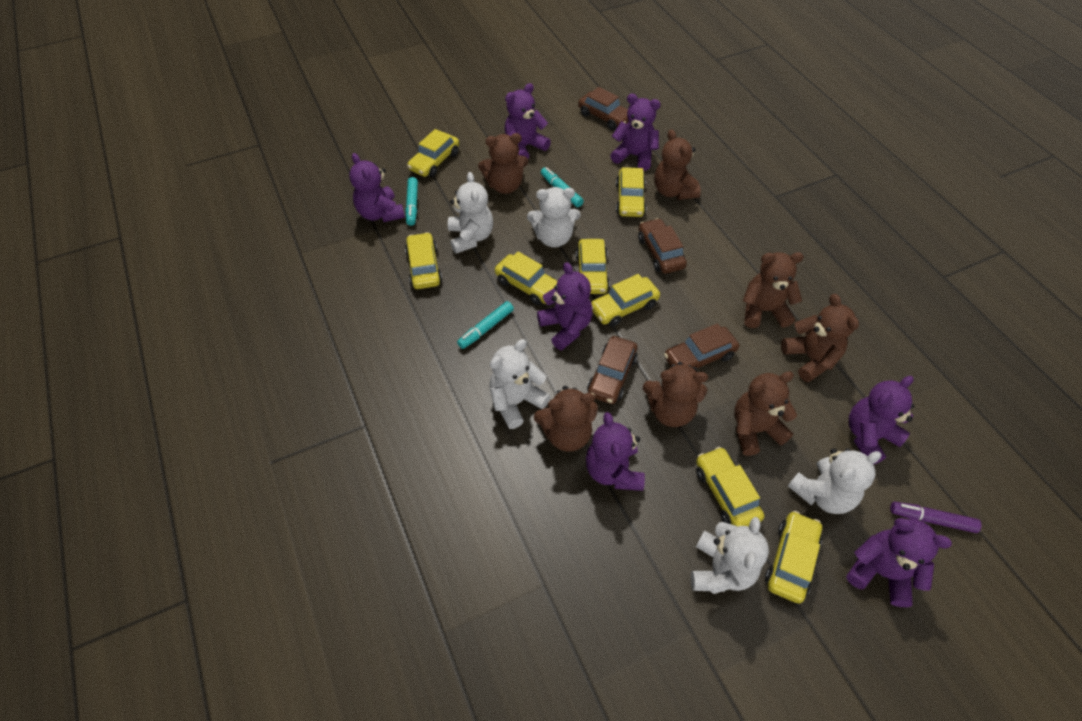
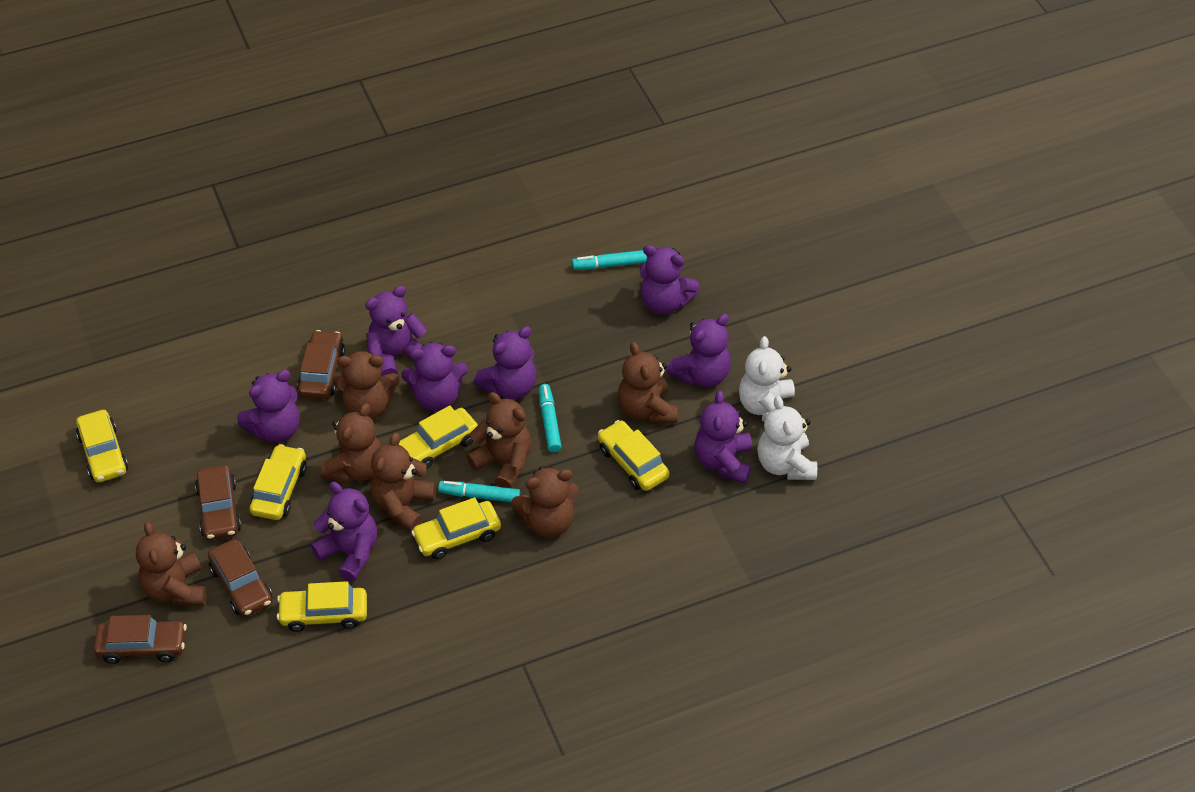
purple marker: 1 -> 0
purple teddy bear: 7 -> 8
white teddy bear: 5 -> 2
yellow car: 8 -> 6

